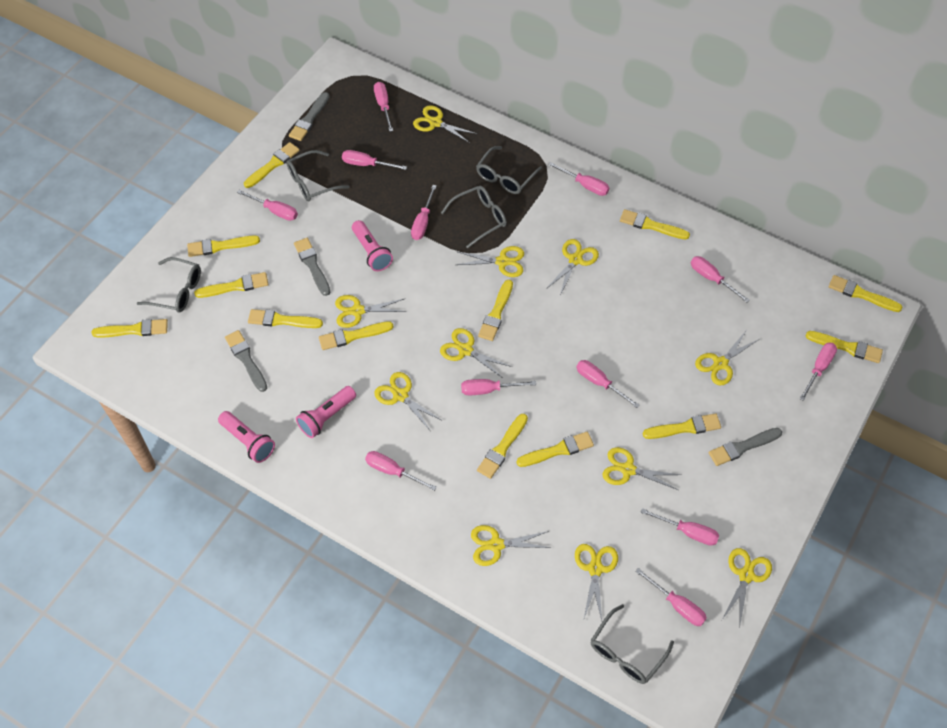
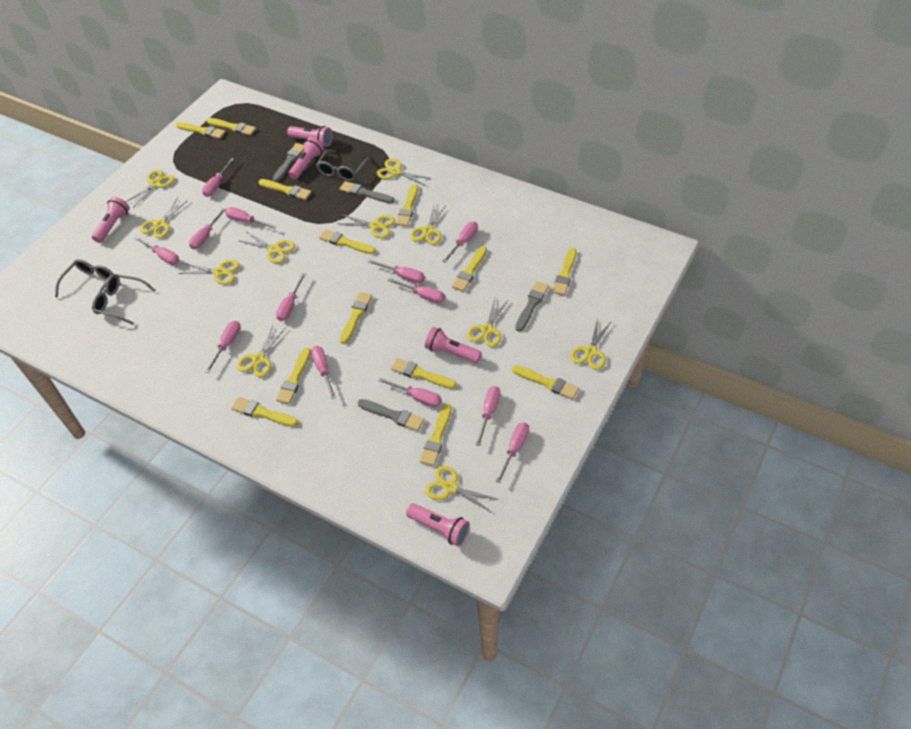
grey glasses: 5 -> 3
pink flashlight: 3 -> 5
pink screwdriver: 12 -> 13

